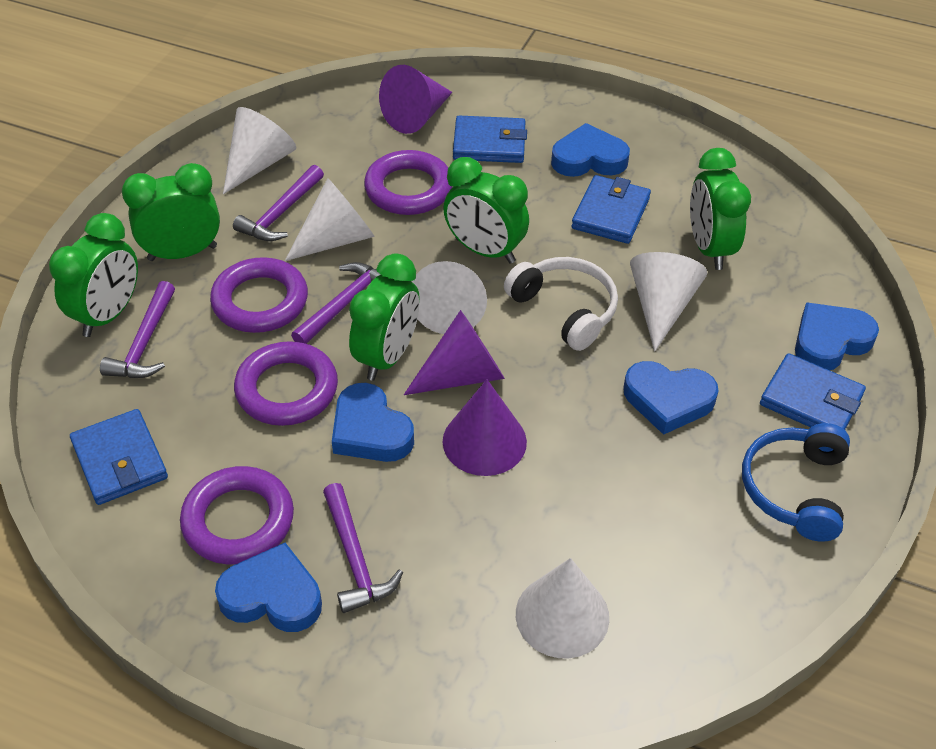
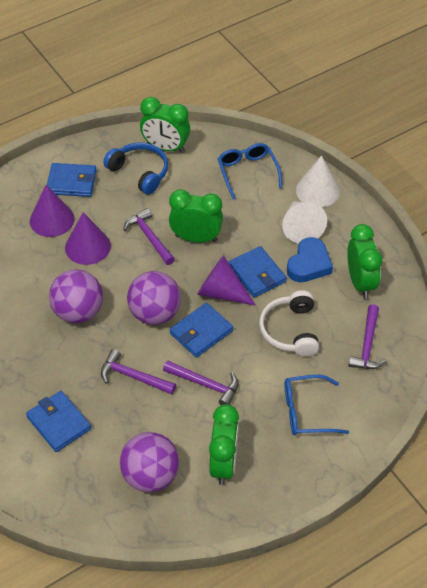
blue glasses: 0 -> 2
blue heart: 5 -> 1
green clock: 5 -> 4
purple ball: 0 -> 3
purple ring: 4 -> 0
white cone: 5 -> 2

